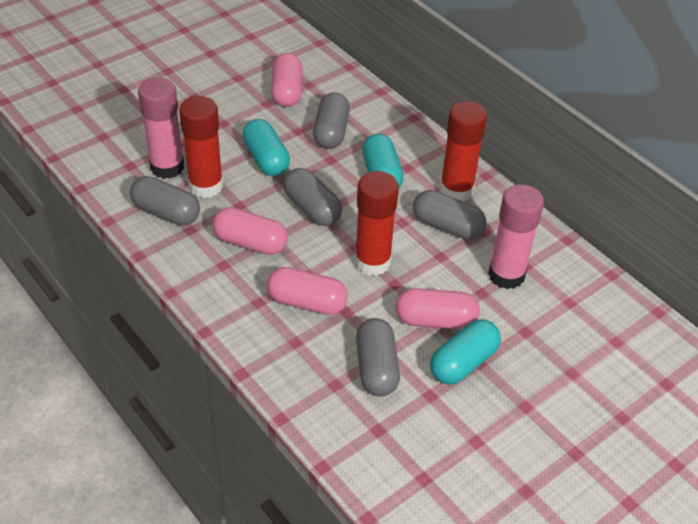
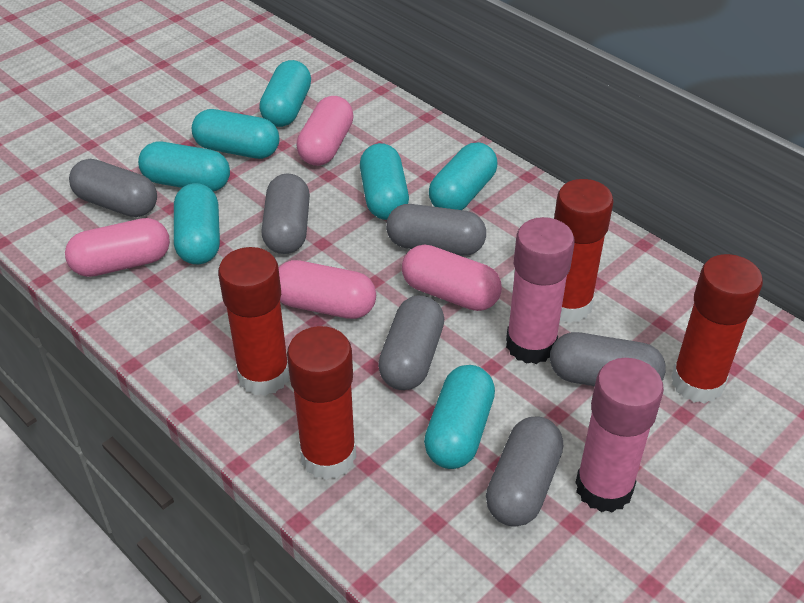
grey capsule: 5 -> 6
red glue stick: 3 -> 4
turquoise capsule: 3 -> 7

